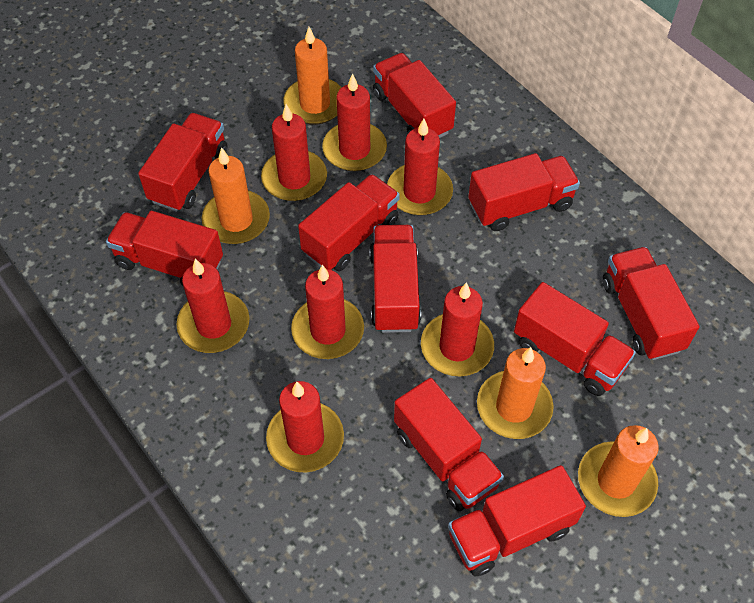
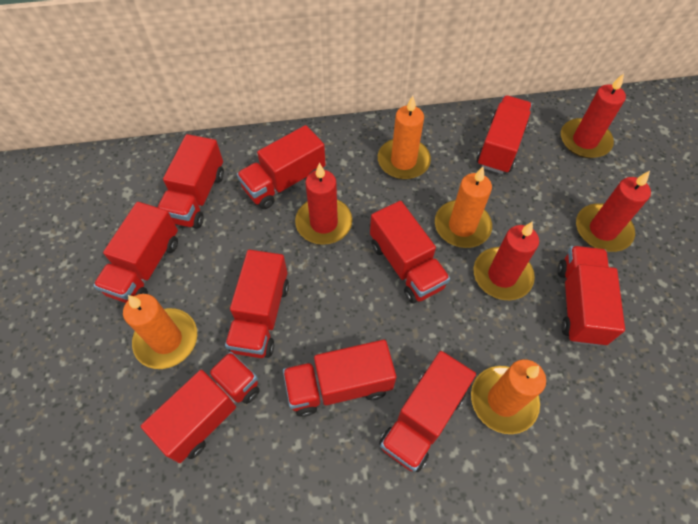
red candle: 7 -> 4

